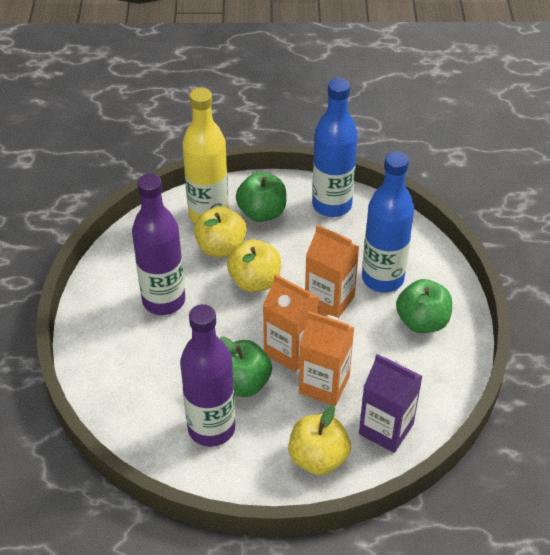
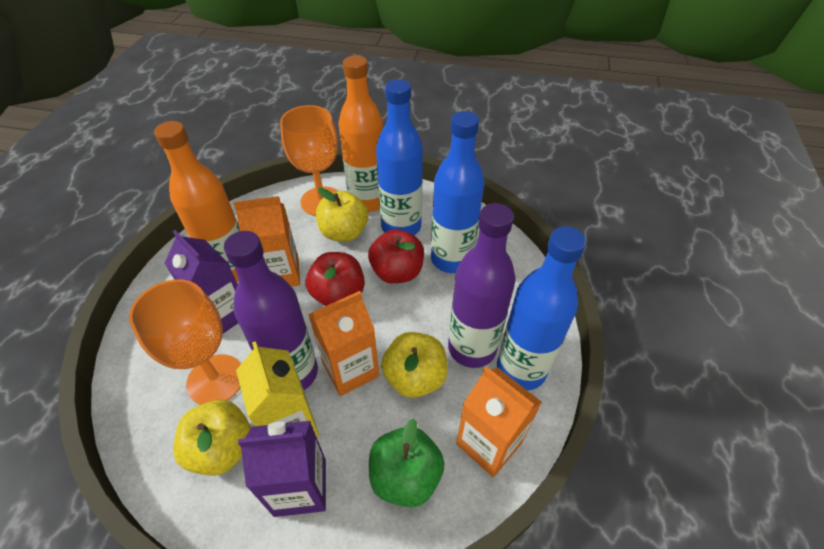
blue bottle: 2 -> 3
green apple: 3 -> 1
orange bottle: 0 -> 2
orange goblet: 0 -> 2
purple carton: 1 -> 2
red apple: 0 -> 2
yellow bottle: 1 -> 0
yellow carton: 0 -> 1

